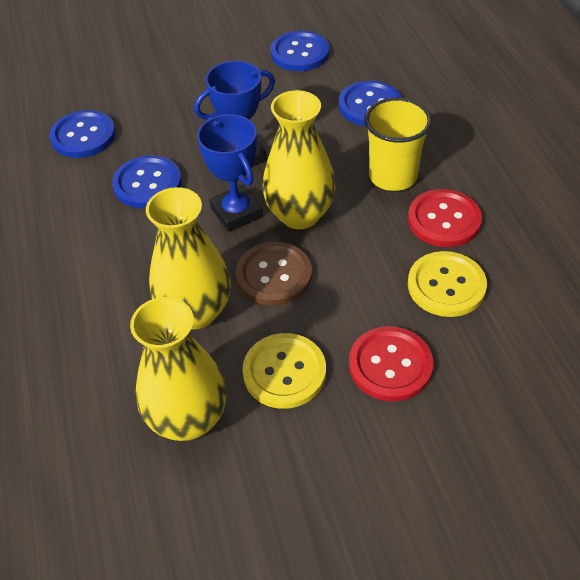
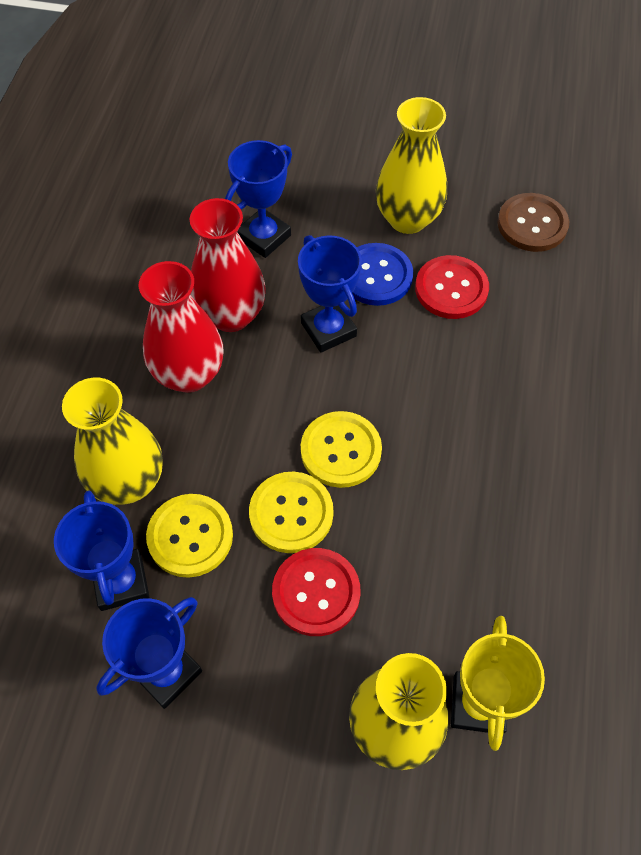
blue button: 4 -> 1
blue trophy: 2 -> 4
red vase: 0 -> 2
yellow button: 2 -> 3
yellow cup: 1 -> 0
yellow trophy: 0 -> 1

